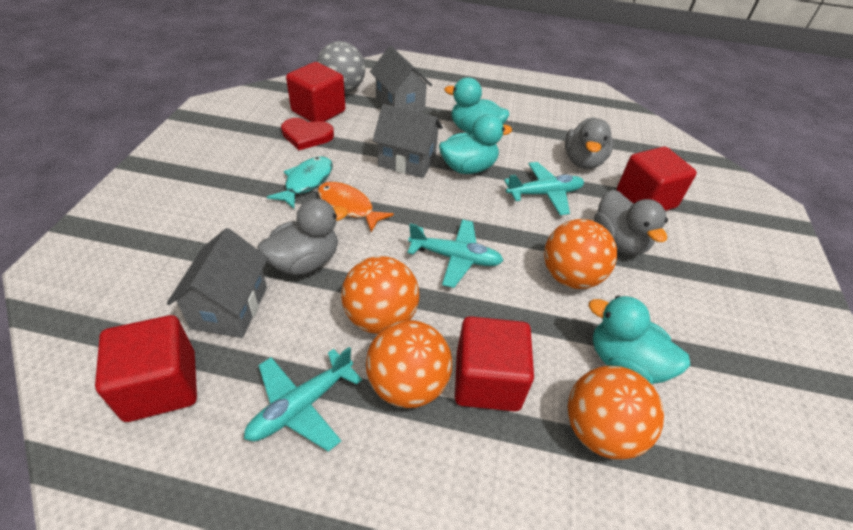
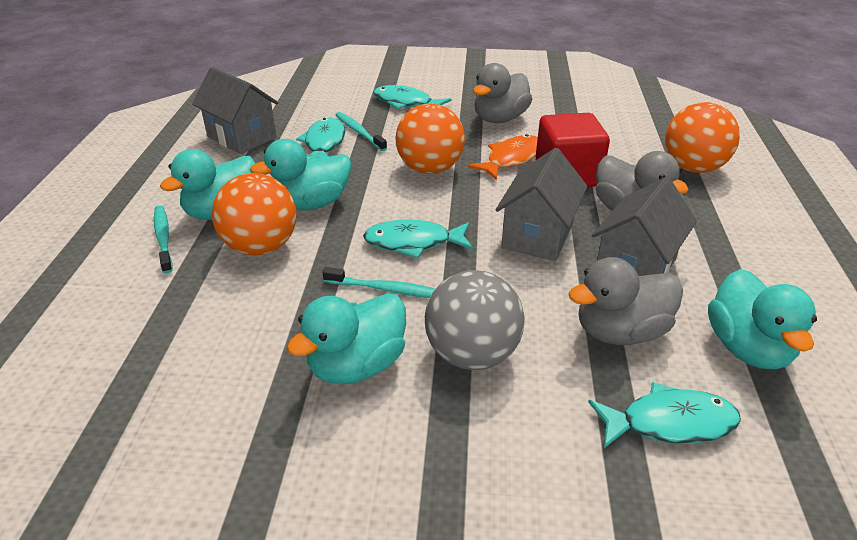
orange ball: 4 -> 3
red cube: 4 -> 1
red heart: 1 -> 0
turquoise duck: 3 -> 4
turquoise fish: 1 -> 4
turquoise plane: 3 -> 0
turquoise toothbrush: 0 -> 3

